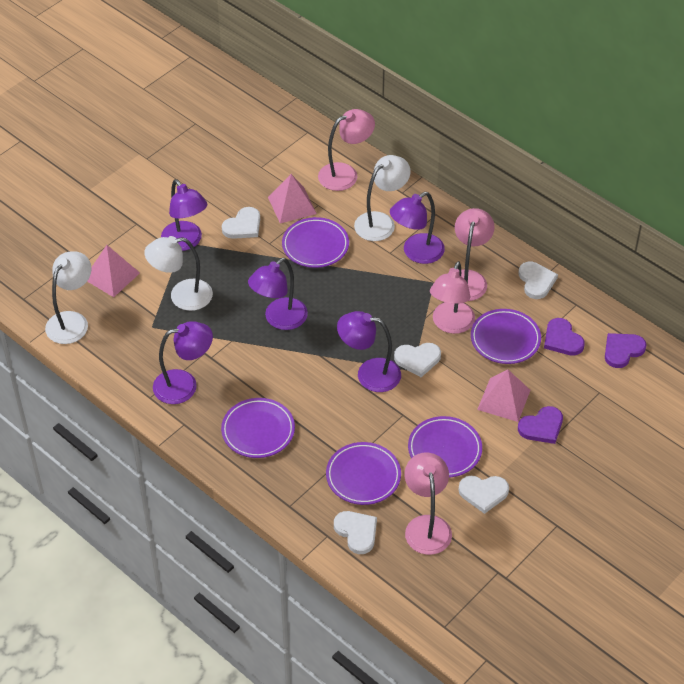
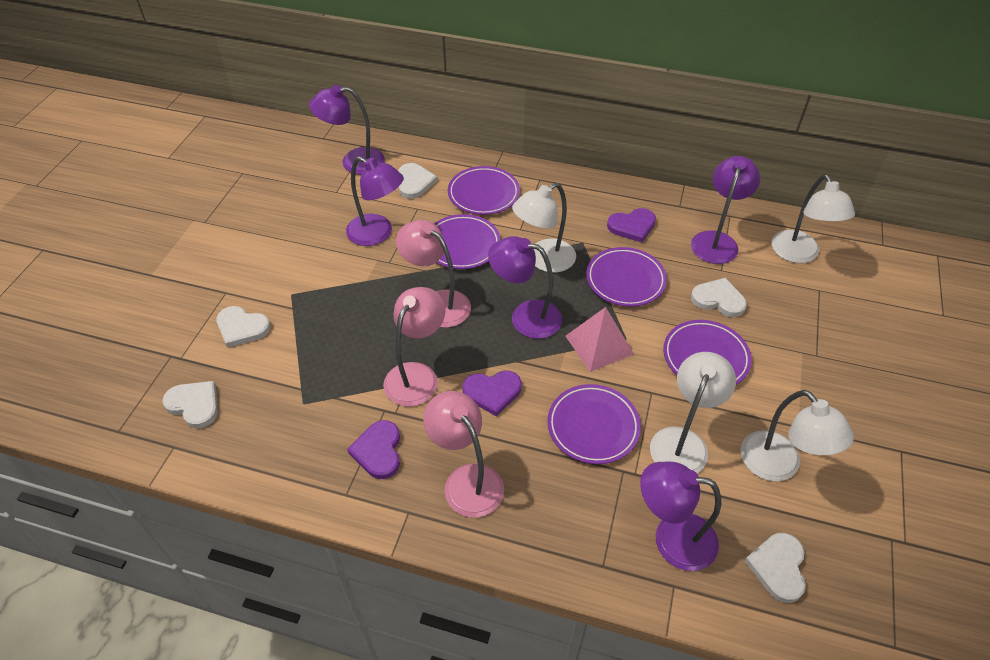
pink lamp: 4 -> 3
pink pyramid: 3 -> 1
white lamp: 3 -> 4

